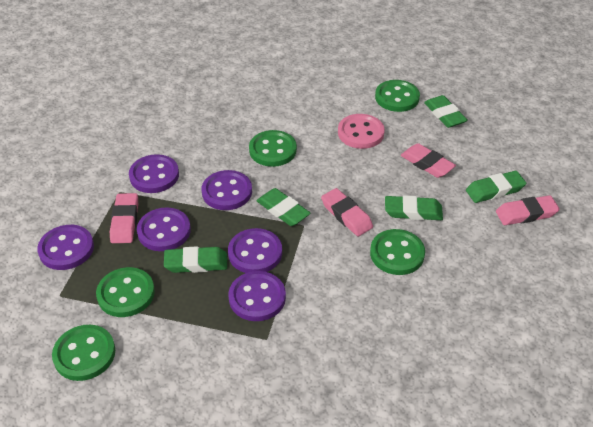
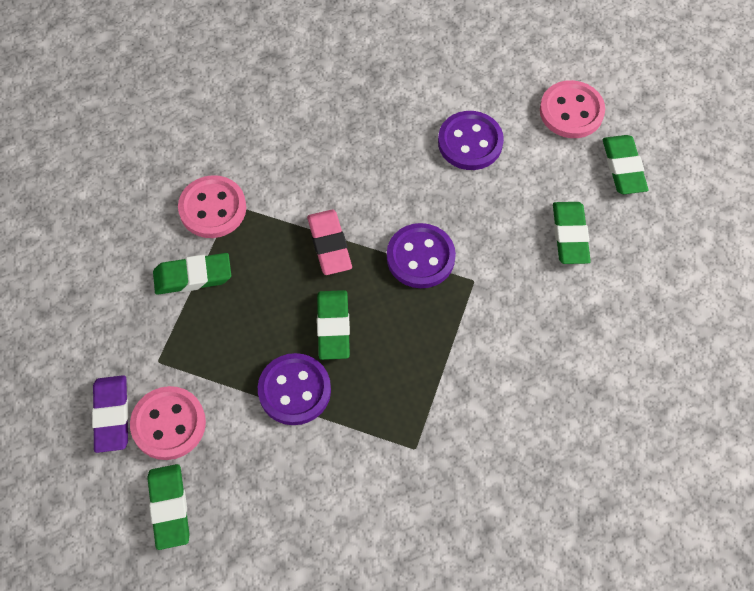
green button: 5 -> 0
pink button: 1 -> 3
pink eraser: 4 -> 1
purple button: 6 -> 3
purple eraser: 0 -> 1

